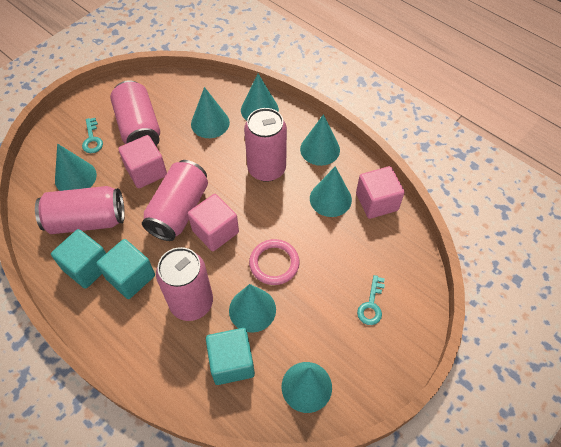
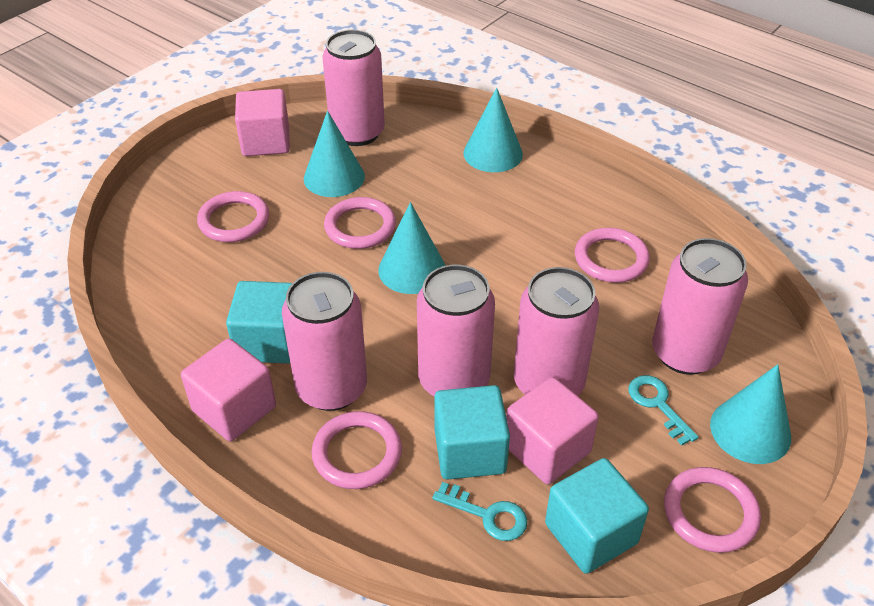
pink ring: 1 -> 5
turquoise cone: 7 -> 4

